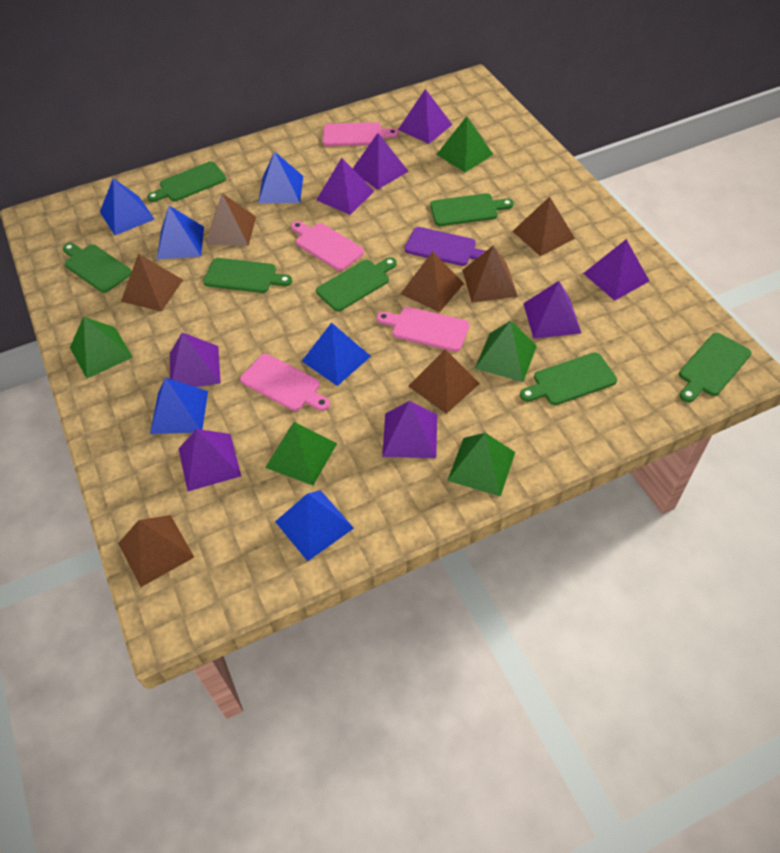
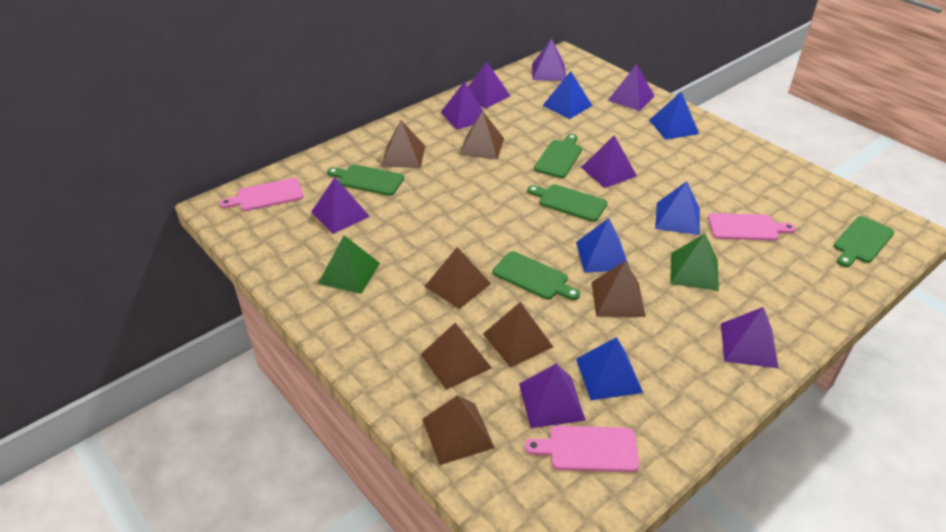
blue pyramid: 6 -> 5
green cutting board: 7 -> 5
green pyramid: 5 -> 2
pink cutting board: 4 -> 3
purple cutting board: 1 -> 0

